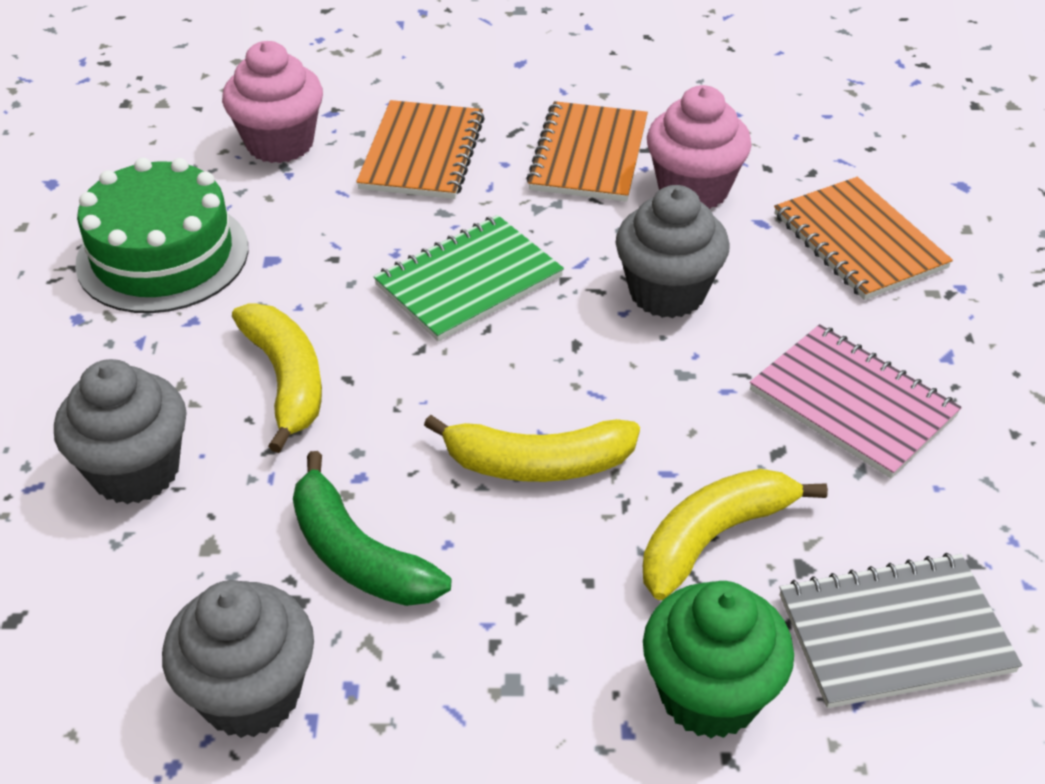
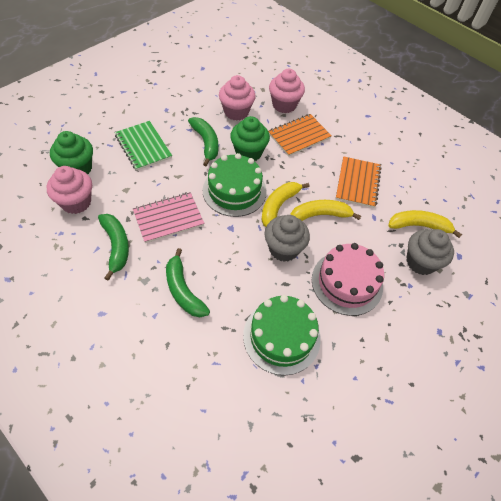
green banana: 1 -> 3
green cake: 1 -> 2
green cupcake: 1 -> 2
grey cupcake: 3 -> 2
grey notebook: 1 -> 0
orange notebook: 3 -> 2
pink cake: 0 -> 1
pink cupcake: 2 -> 3

